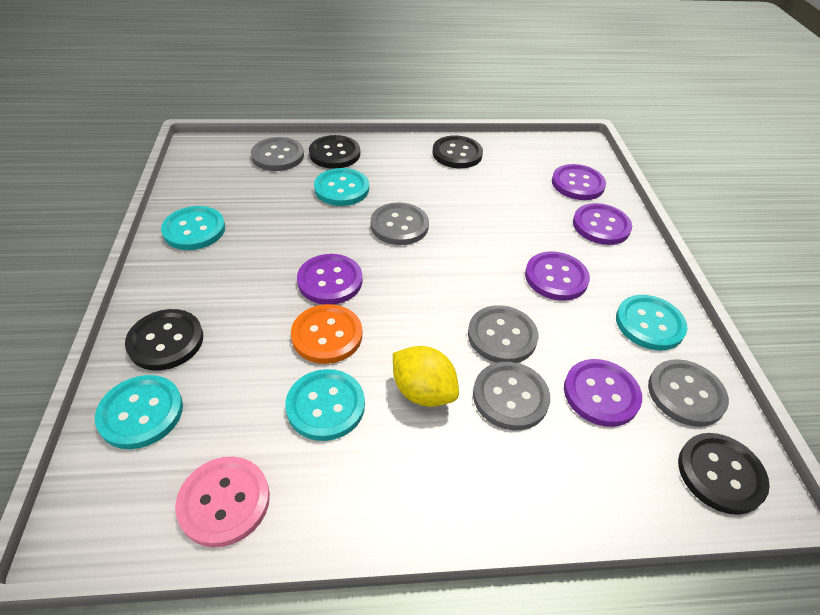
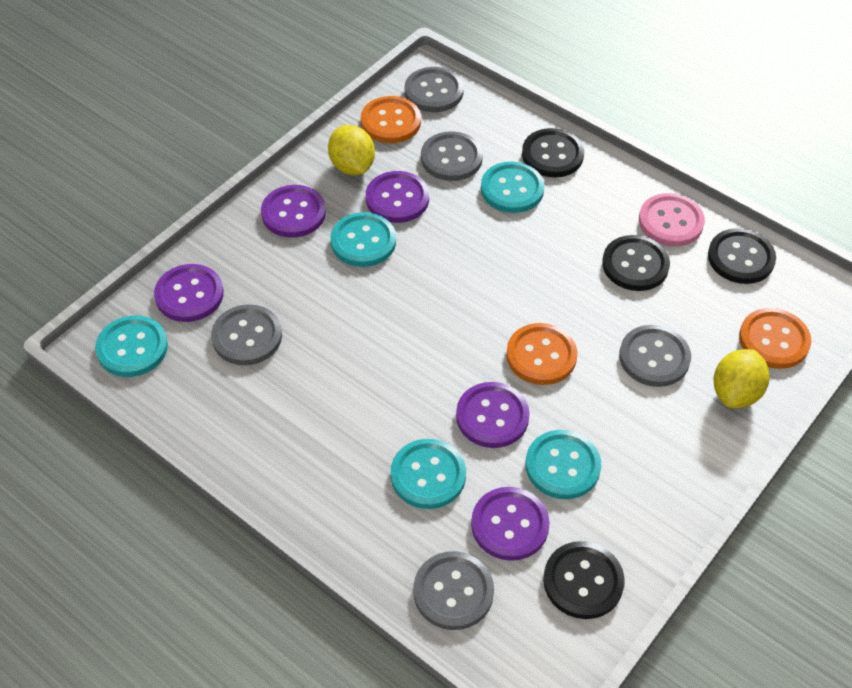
orange button: 1 -> 3
yellow lemon: 1 -> 2

